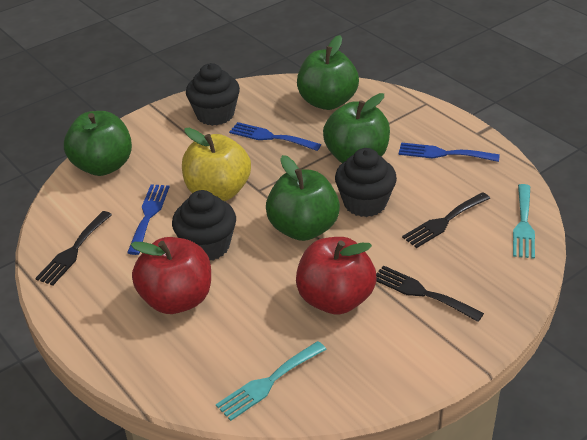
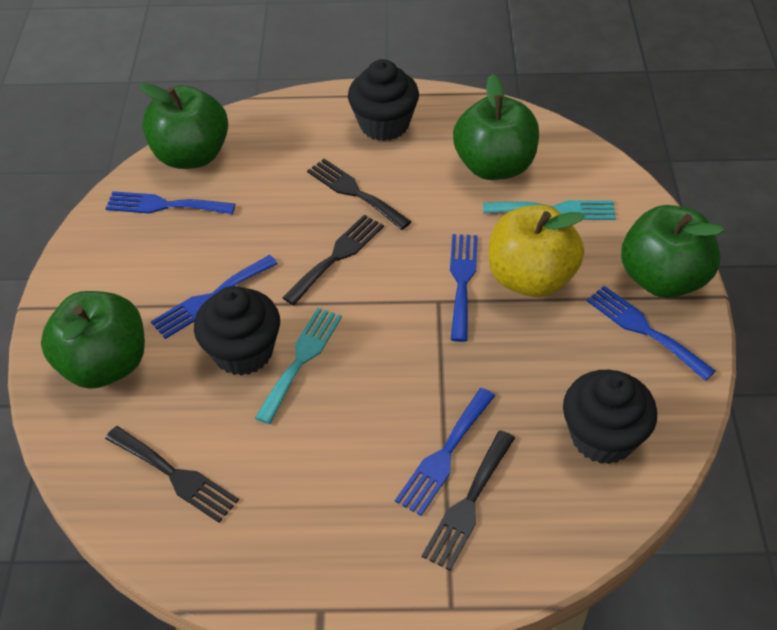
black fork: 3 -> 4
blue fork: 3 -> 5
red apple: 2 -> 0

